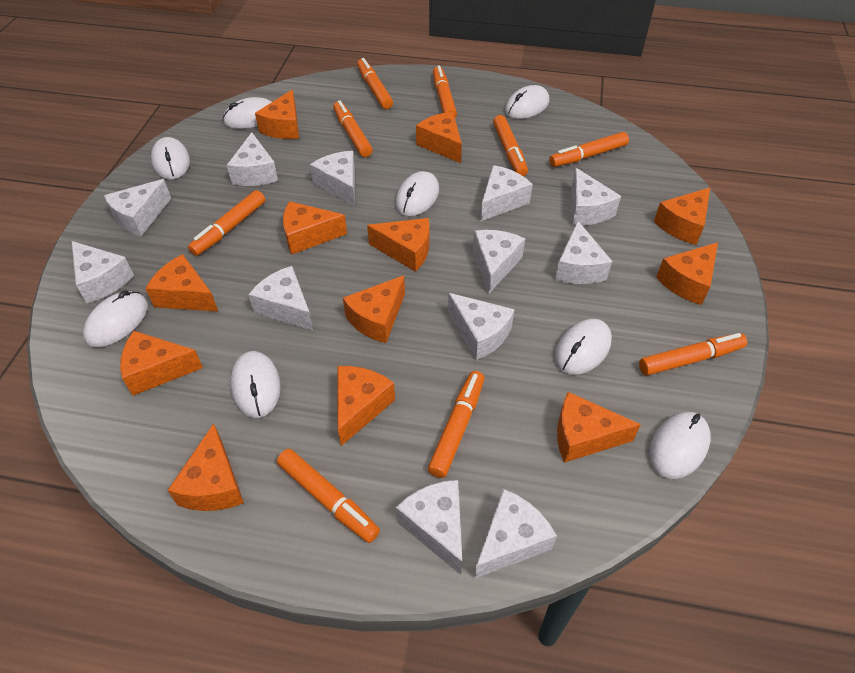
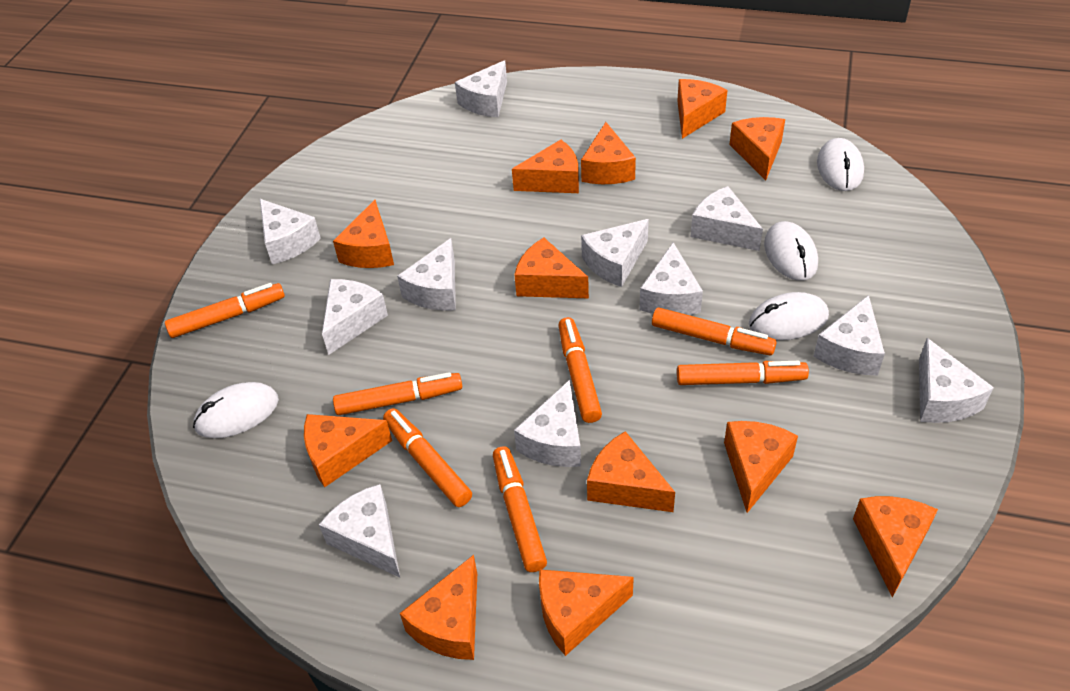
orange marker: 9 -> 7
white cheese: 12 -> 11
white mouse: 8 -> 4

